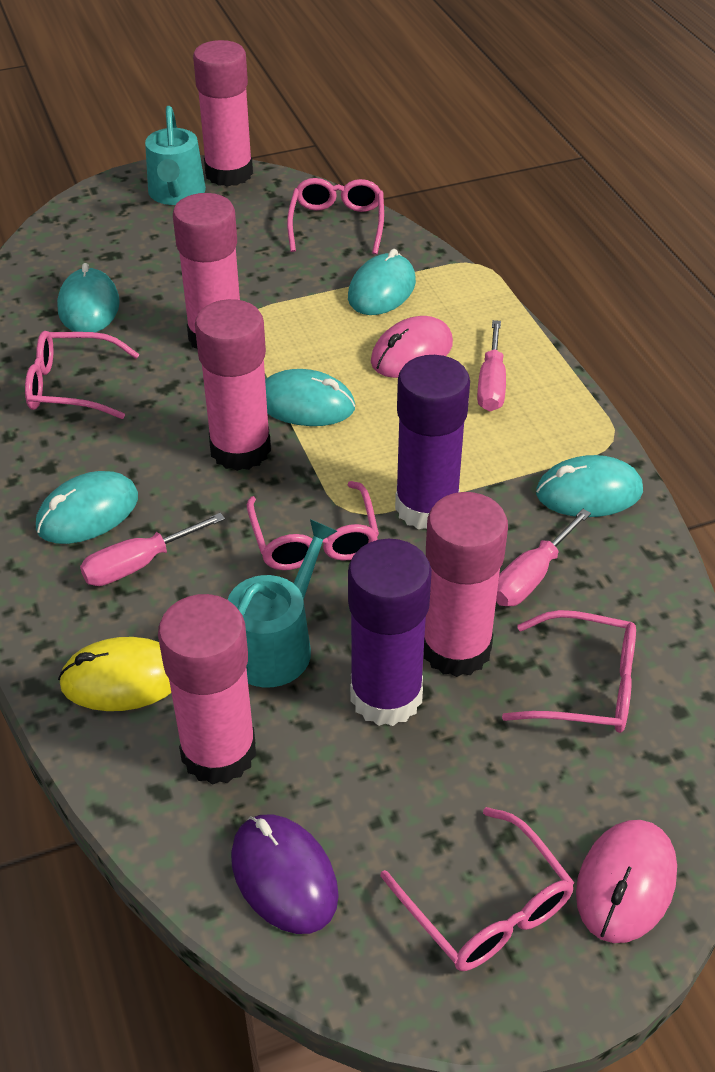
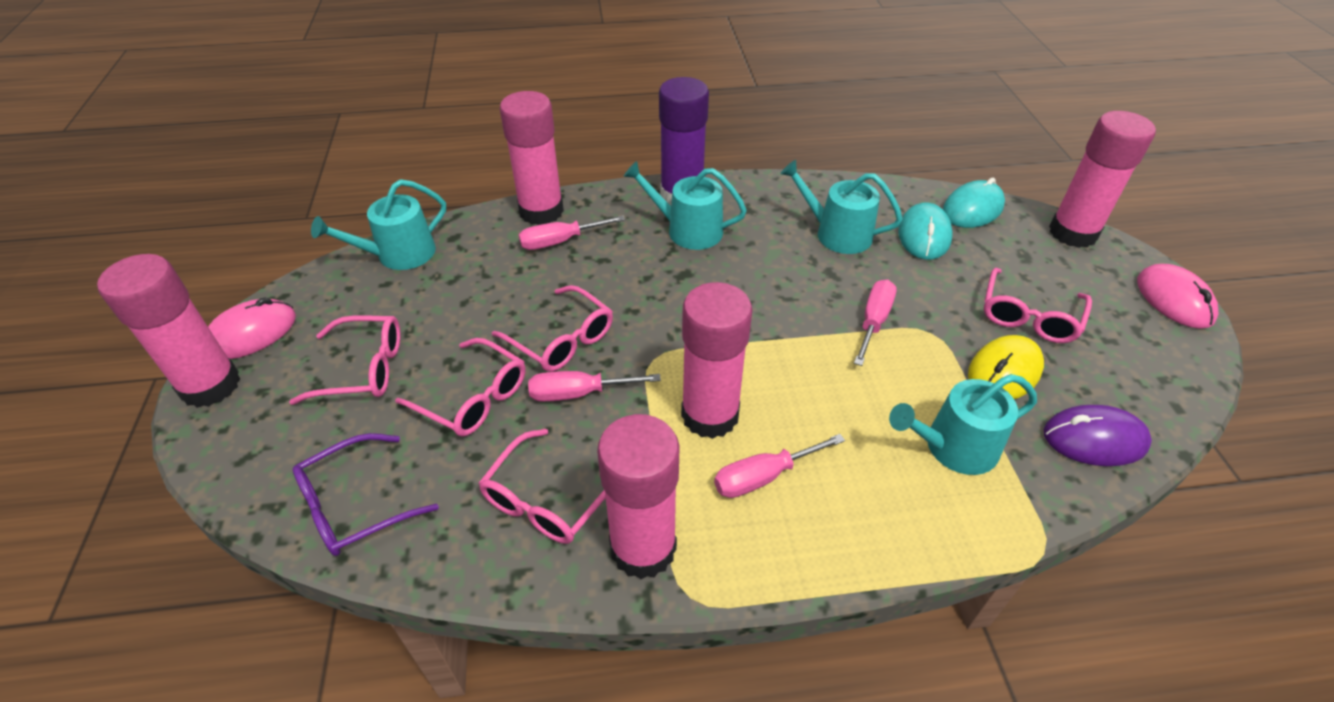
pink screwdriver: 3 -> 4
purple glasses: 0 -> 1
purple glue stick: 2 -> 1
turquoise mouse: 5 -> 2
turquoise watering can: 2 -> 4

